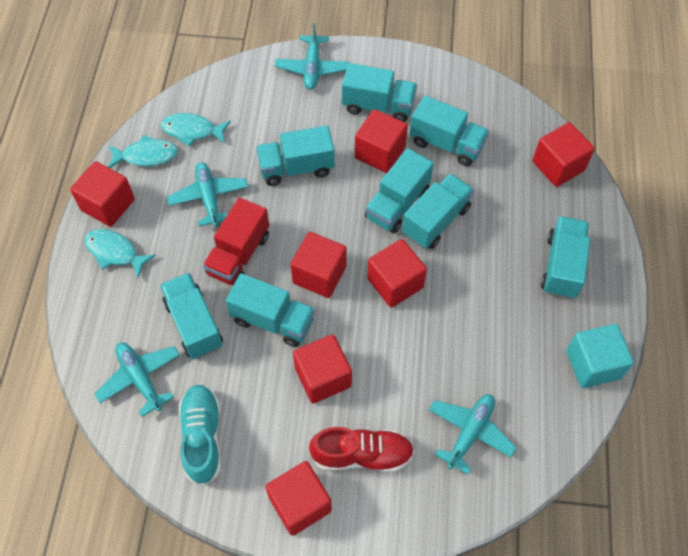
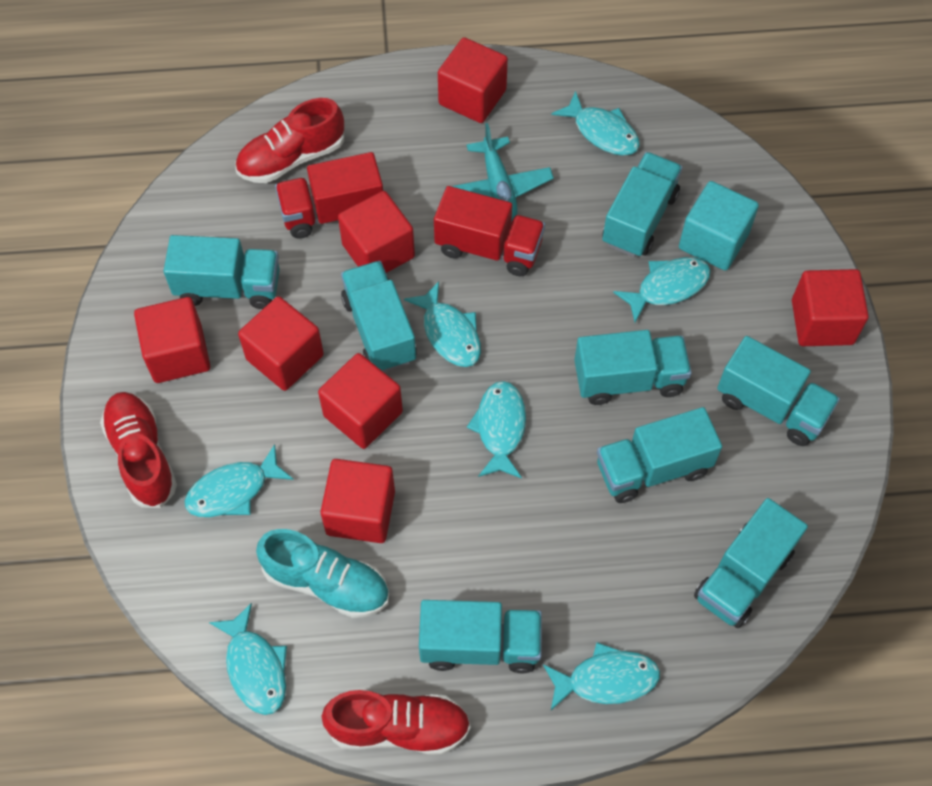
red shoe: 1 -> 3
red truck: 1 -> 2
turquoise fish: 3 -> 7
turquoise plane: 4 -> 1

